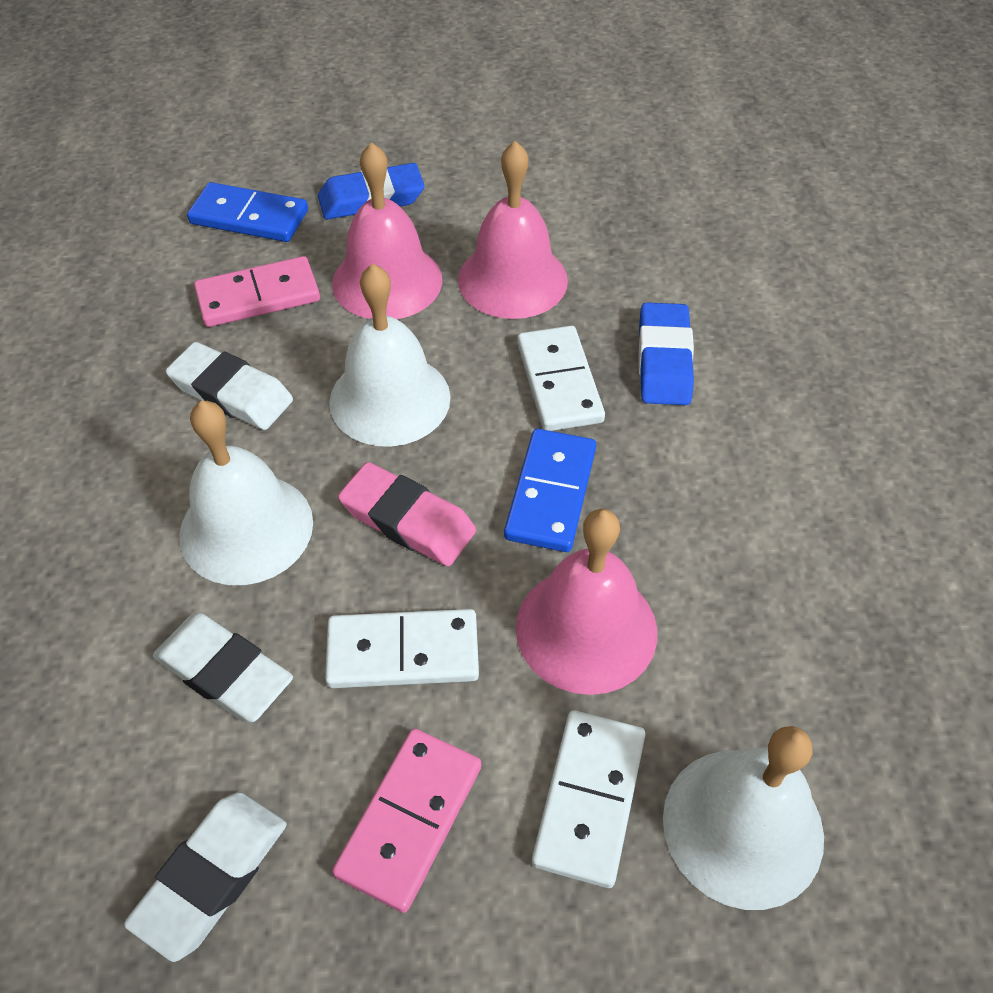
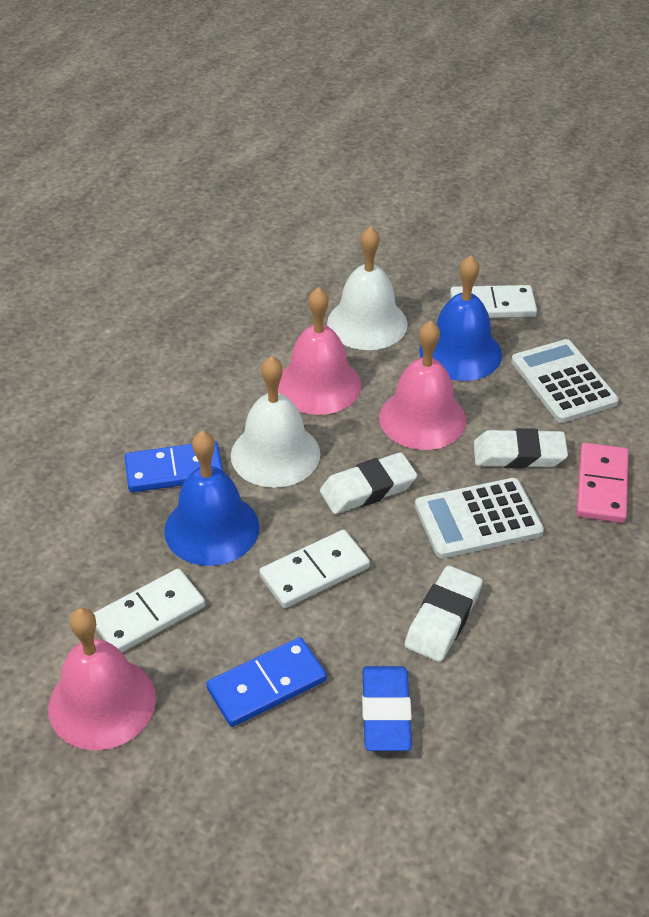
blue bell: 0 -> 2
blue eraser: 2 -> 1
pink domino: 2 -> 1
pink eraser: 1 -> 0
white bell: 3 -> 2
white calculator: 0 -> 2

